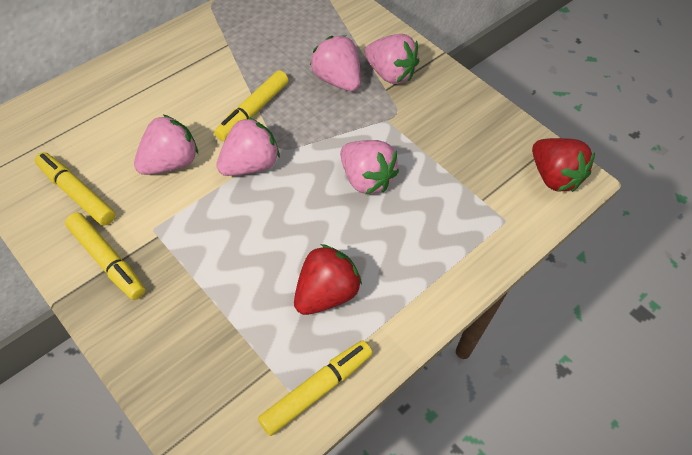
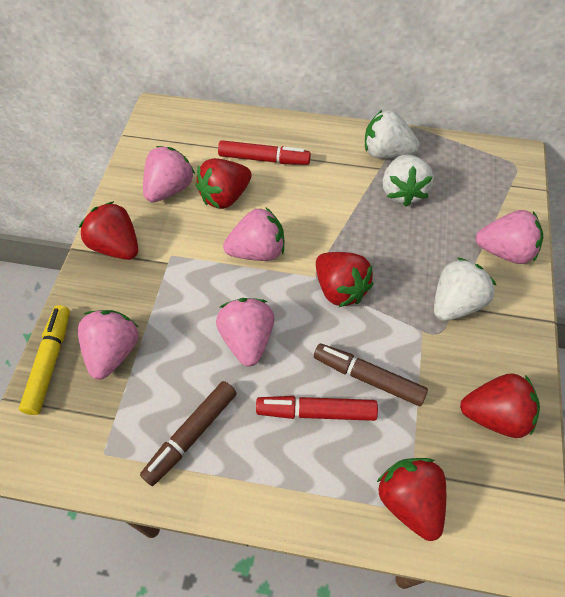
brown marker: 0 -> 2
red marker: 0 -> 2
red strawberry: 2 -> 5
white strawberry: 0 -> 3
yellow marker: 4 -> 1

